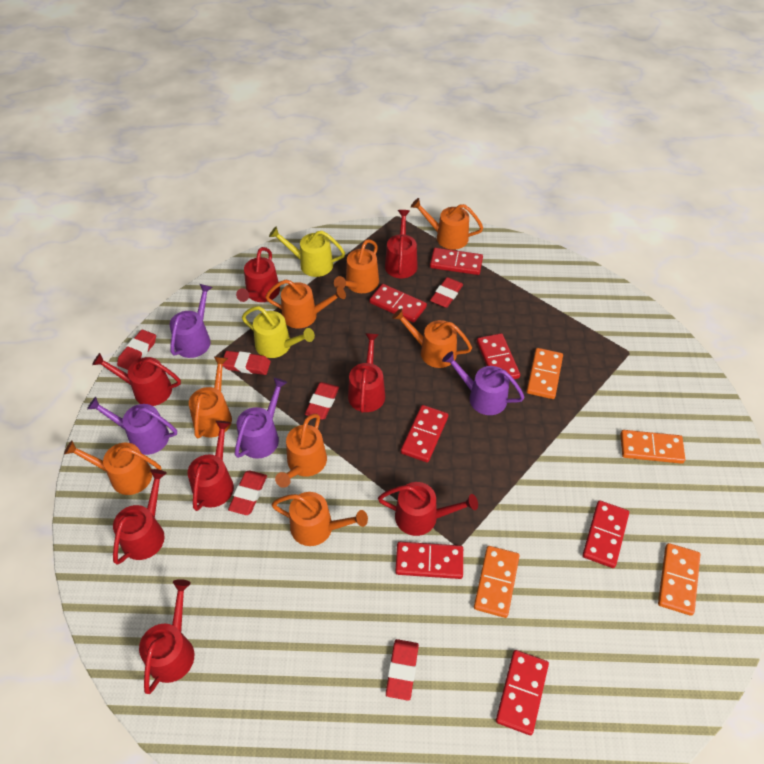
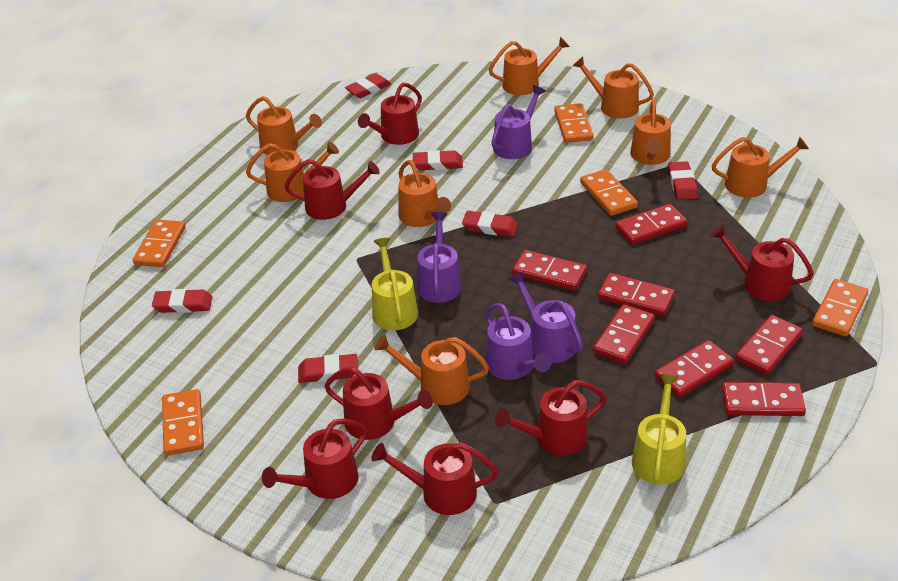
orange domino: 4 -> 5
red watering can: 8 -> 7

